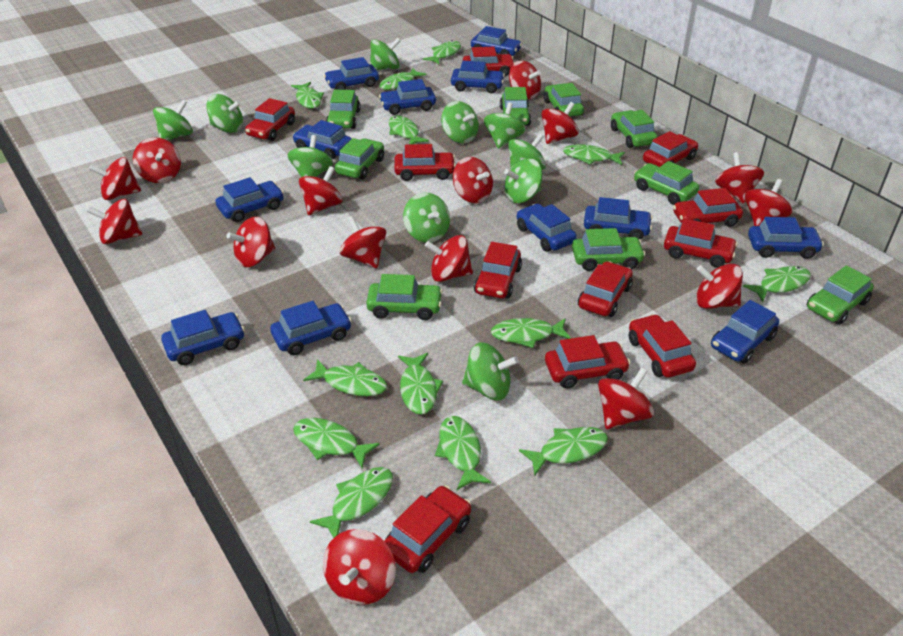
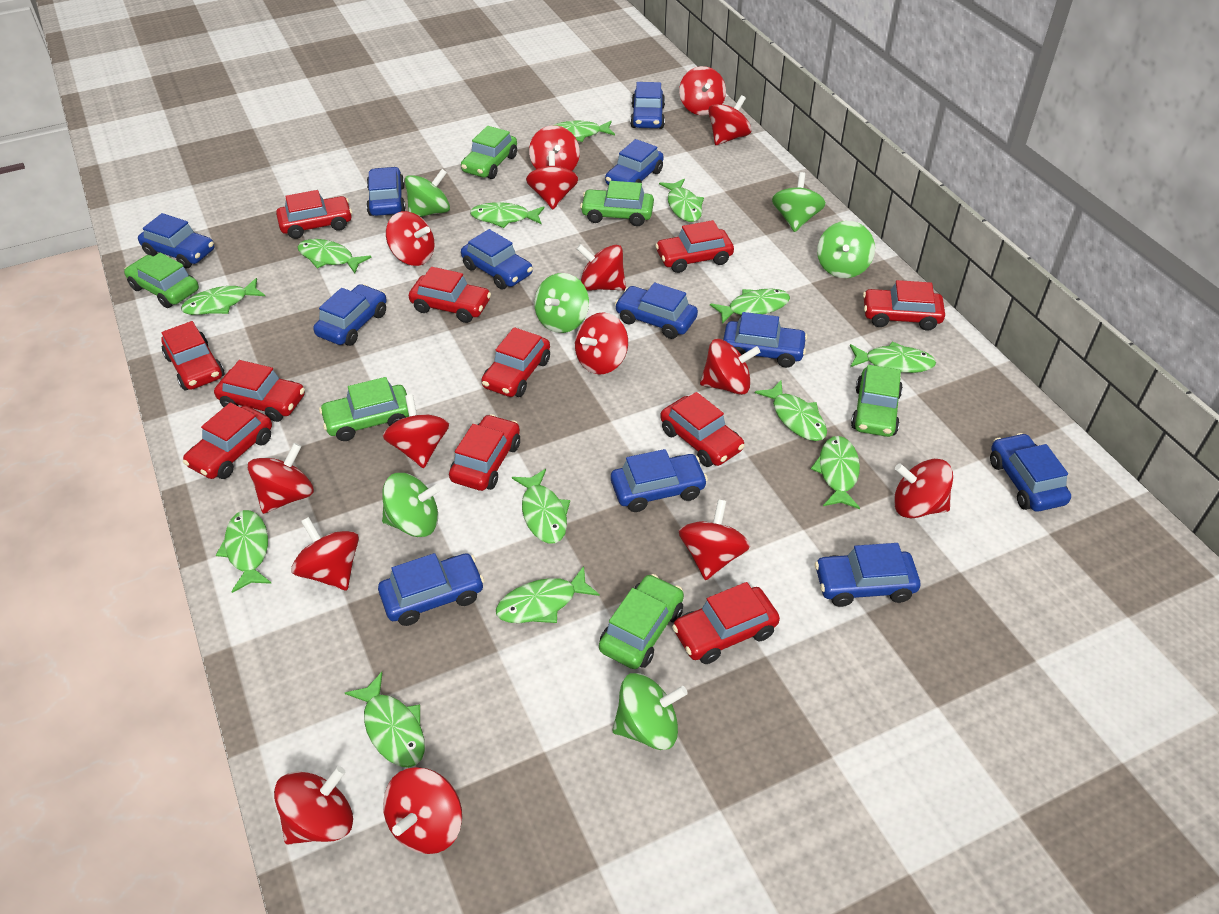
green car: 9 -> 6
green spinning top: 10 -> 6

